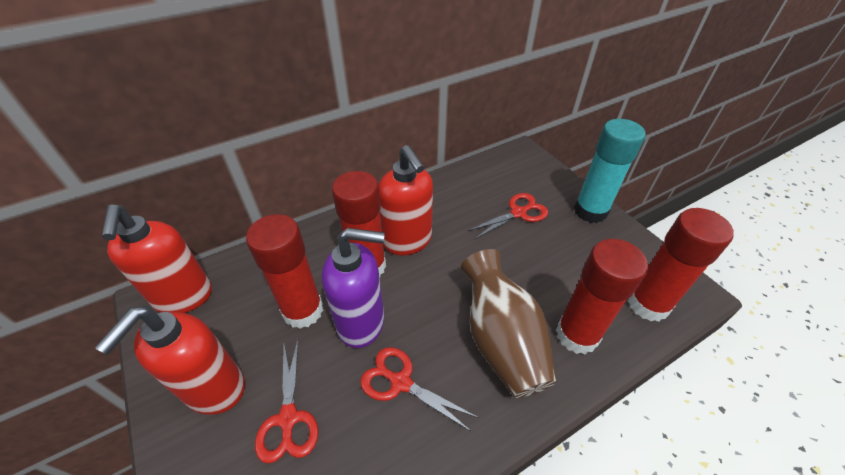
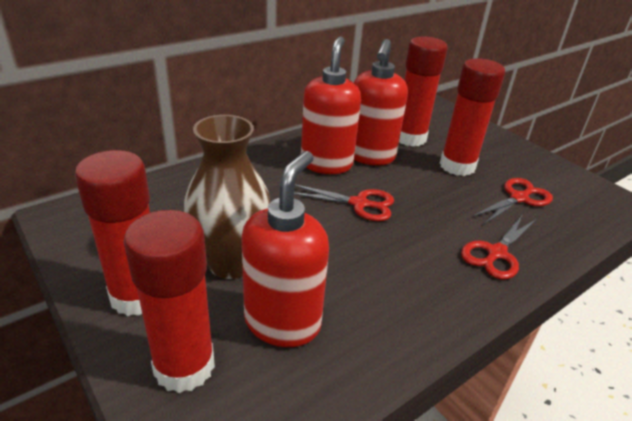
purple soap dispenser: 1 -> 0
turquoise glue stick: 1 -> 0

